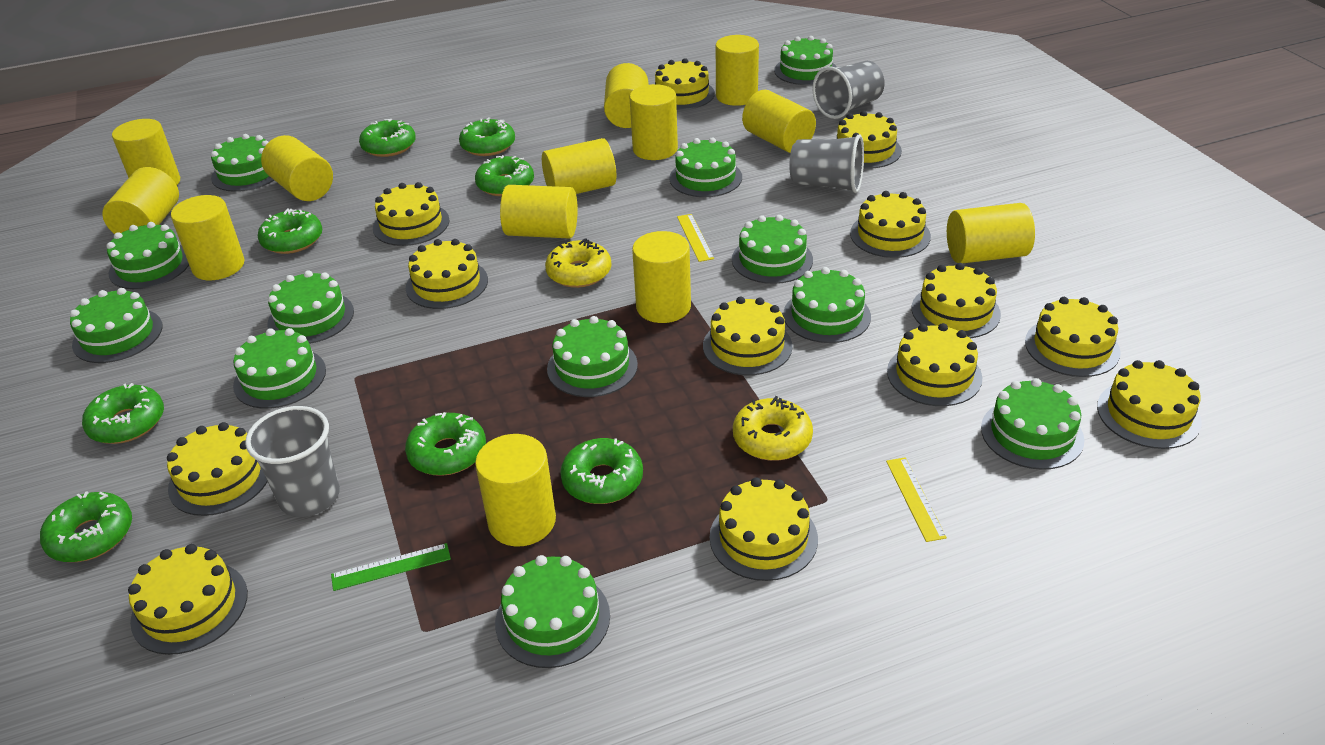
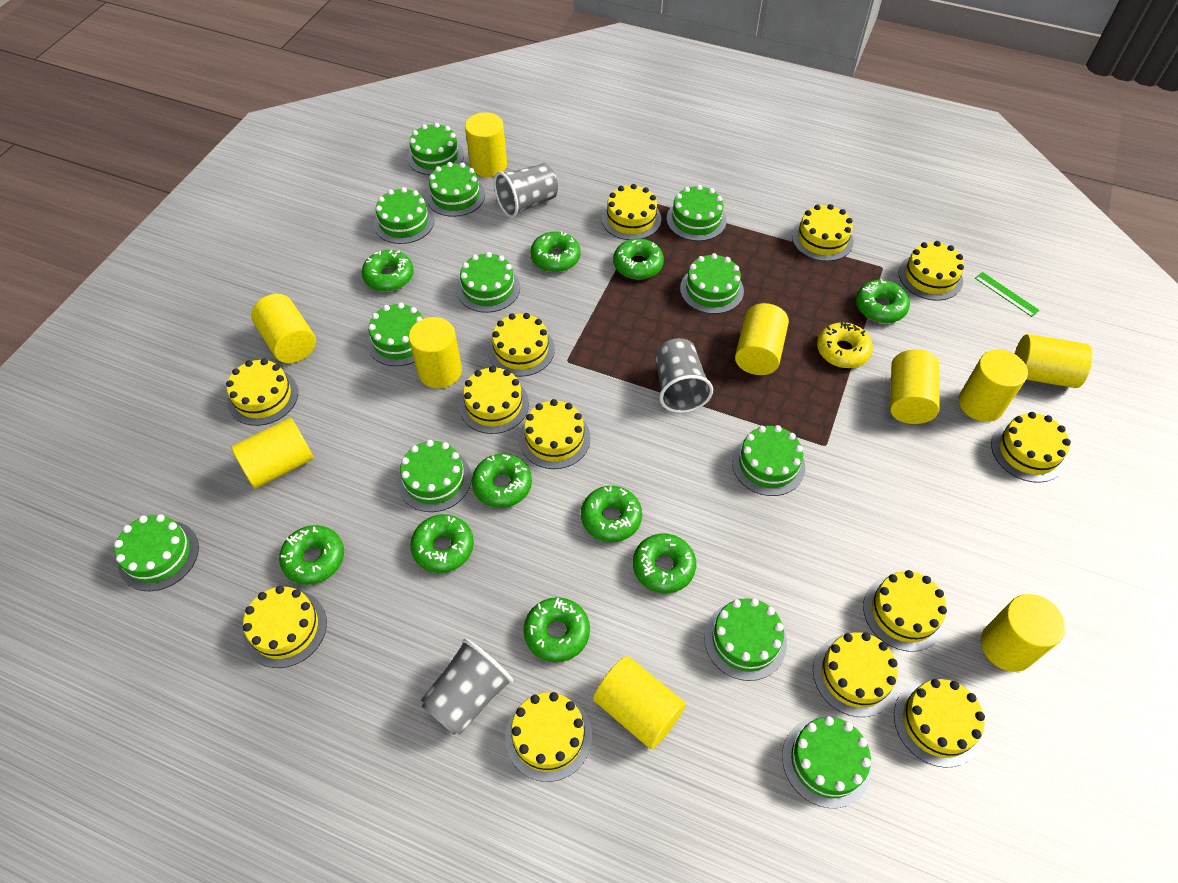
green donut: 8 -> 10
yellow cylinder: 13 -> 10
yellow donut: 2 -> 1
yellow ruler: 2 -> 0

